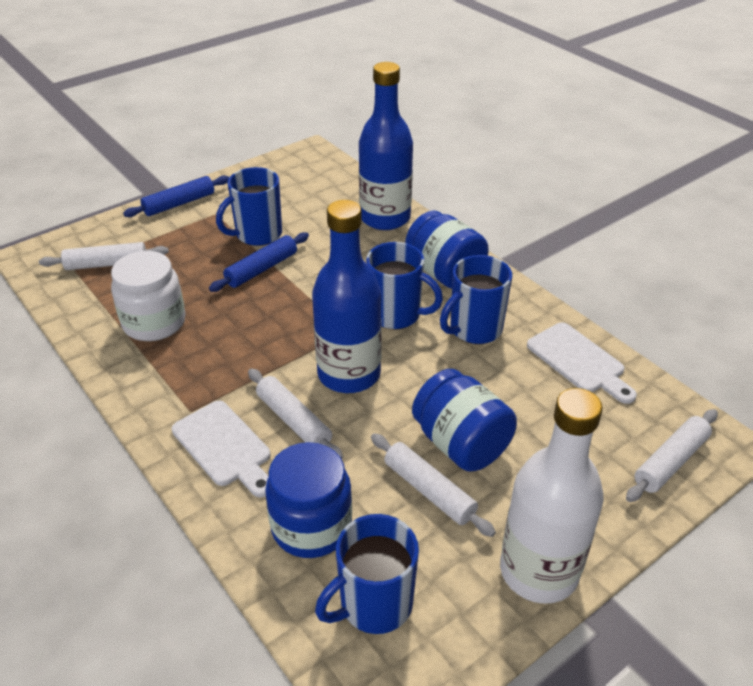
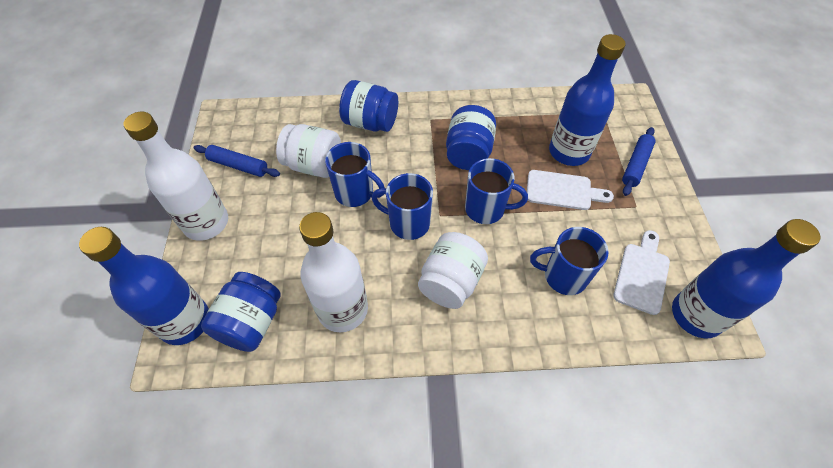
blue bottle: 2 -> 3
white bottle: 1 -> 2
white jar: 1 -> 2
white rolling pin: 4 -> 0

